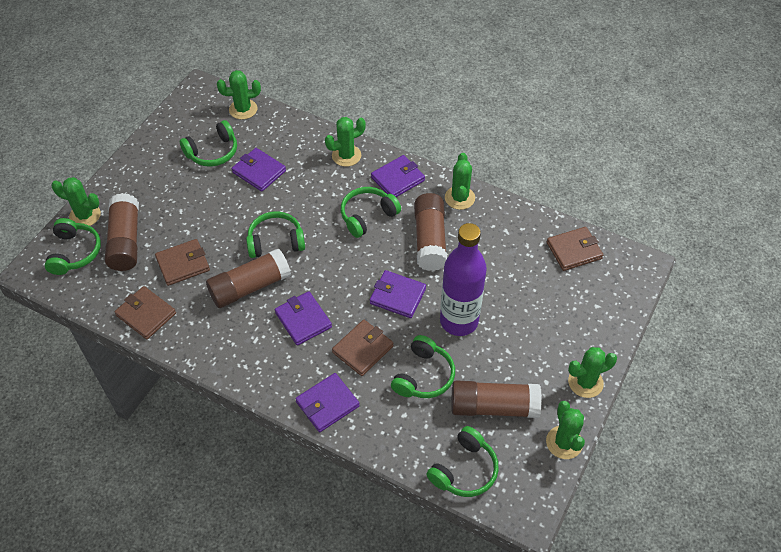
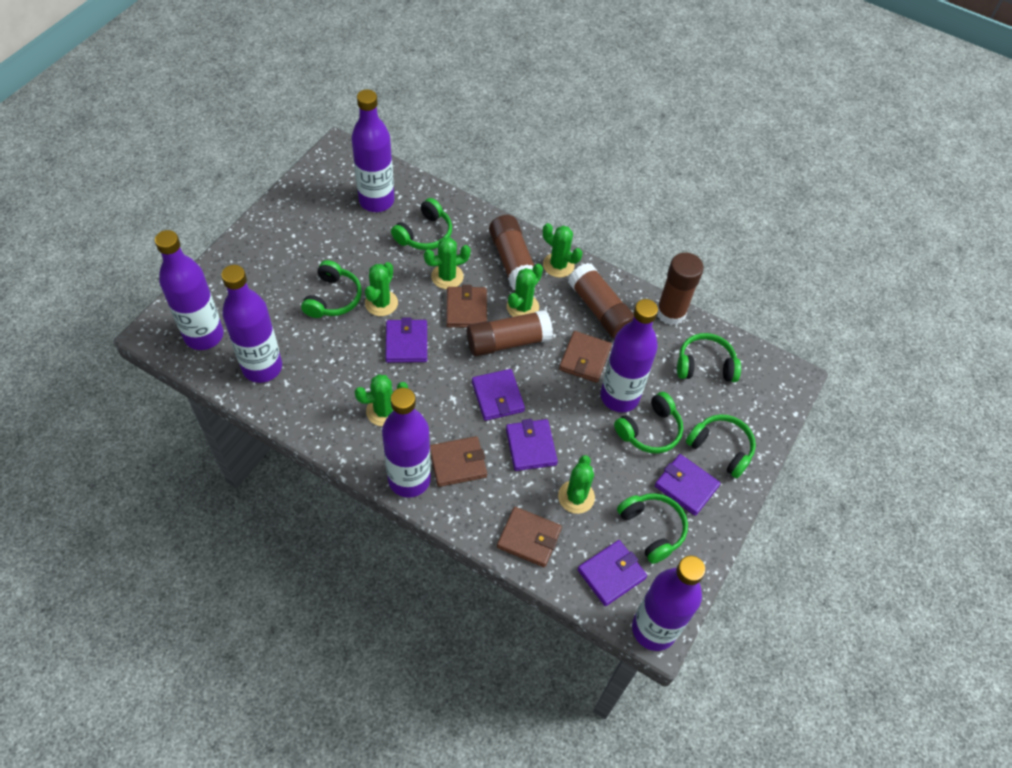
purple bottle: 1 -> 6

